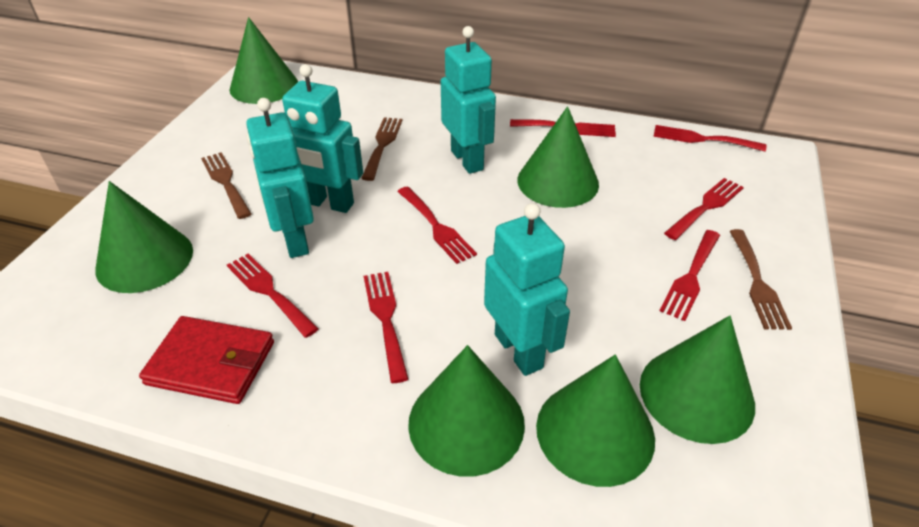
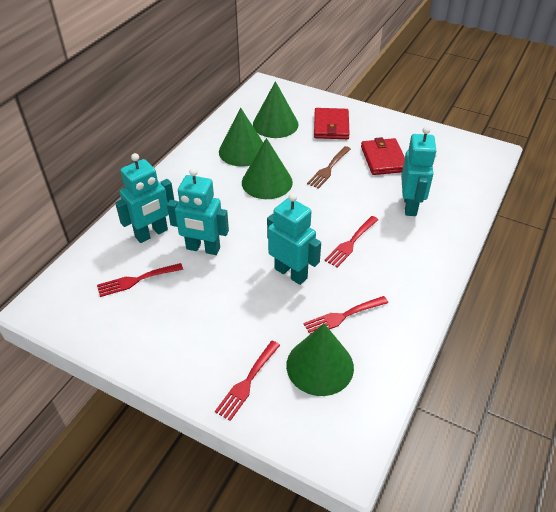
brown fork: 3 -> 1
green cone: 6 -> 4
red fork: 7 -> 4
red wallet: 1 -> 2

